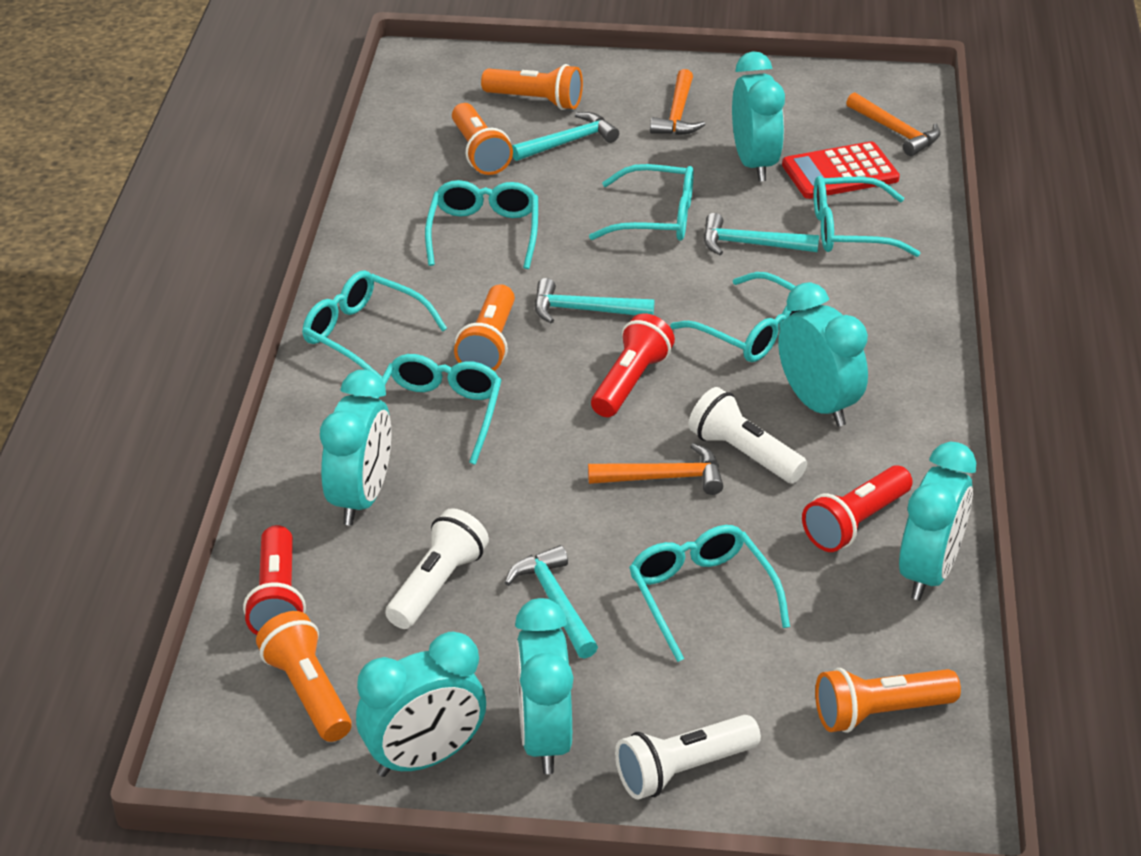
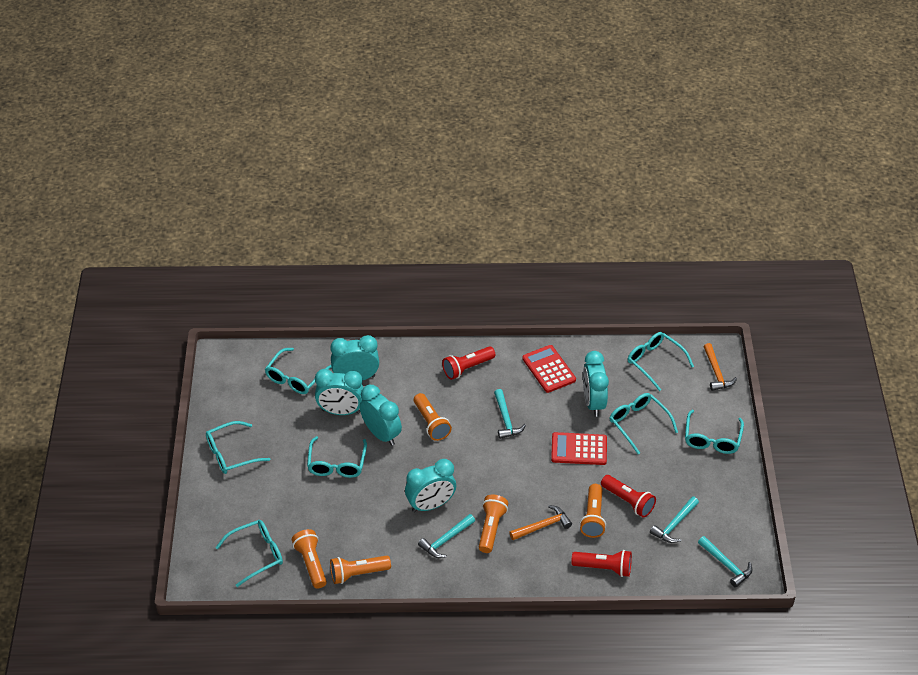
orange hammer: 3 -> 2
red calculator: 1 -> 2
turquoise clock: 6 -> 5
white flashlight: 3 -> 0

